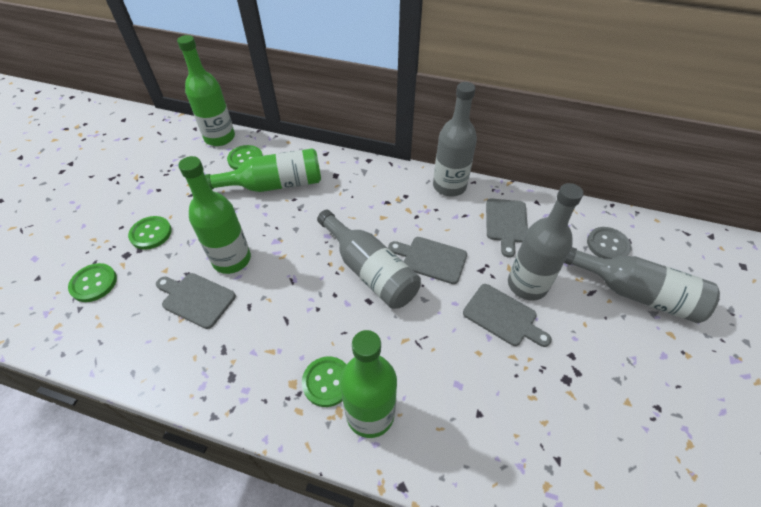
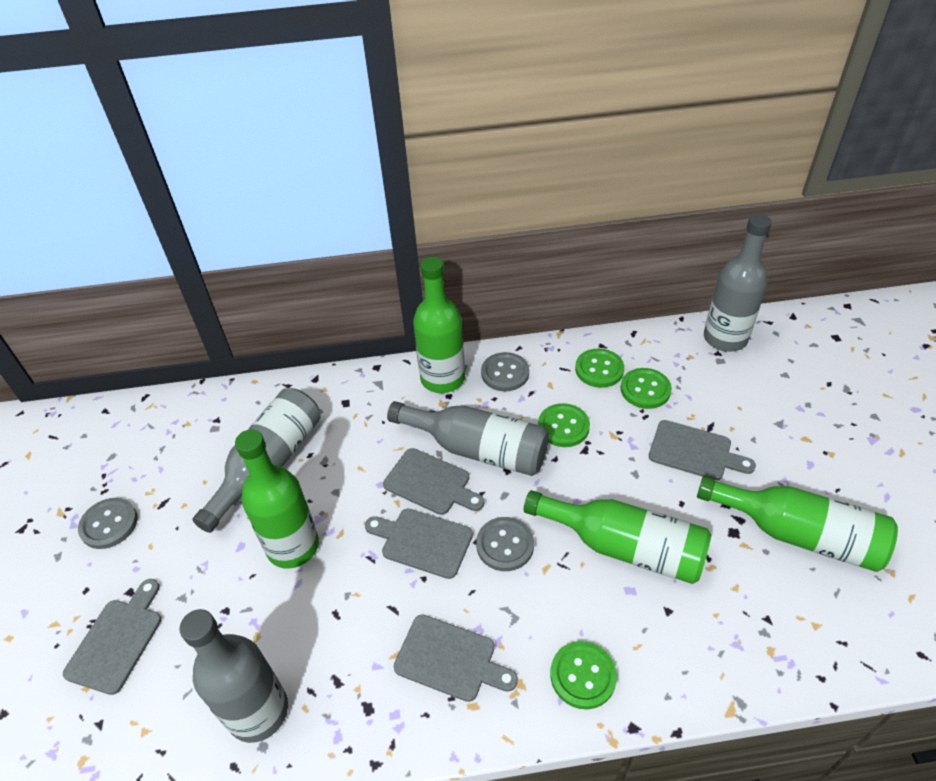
grey button: 1 -> 3
grey cutting board: 4 -> 5

